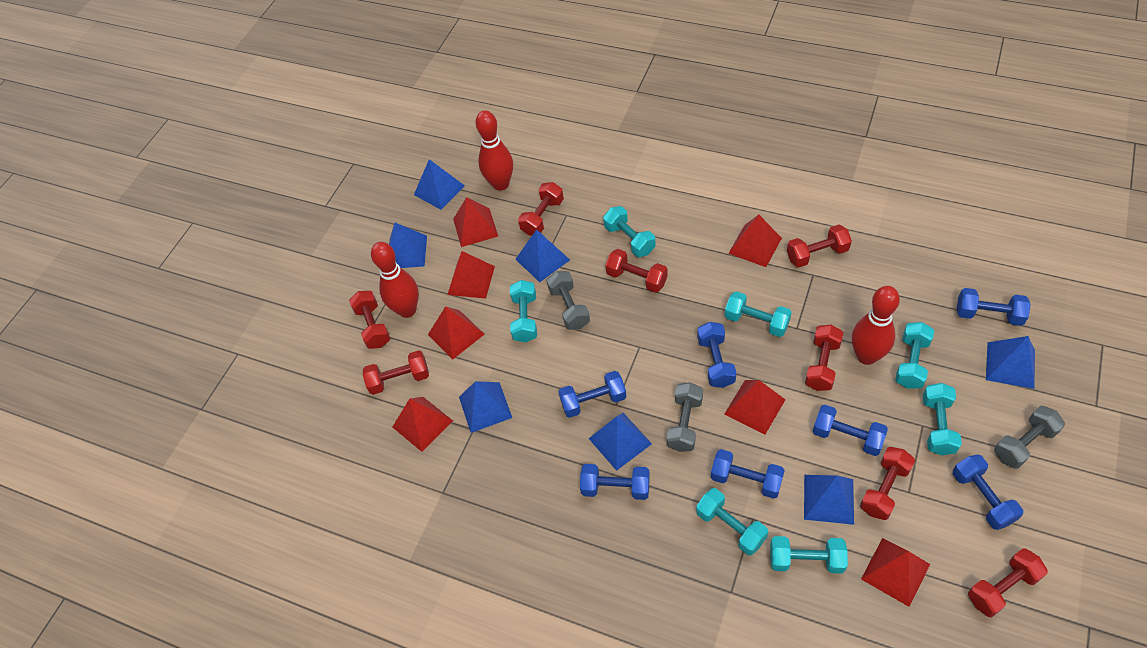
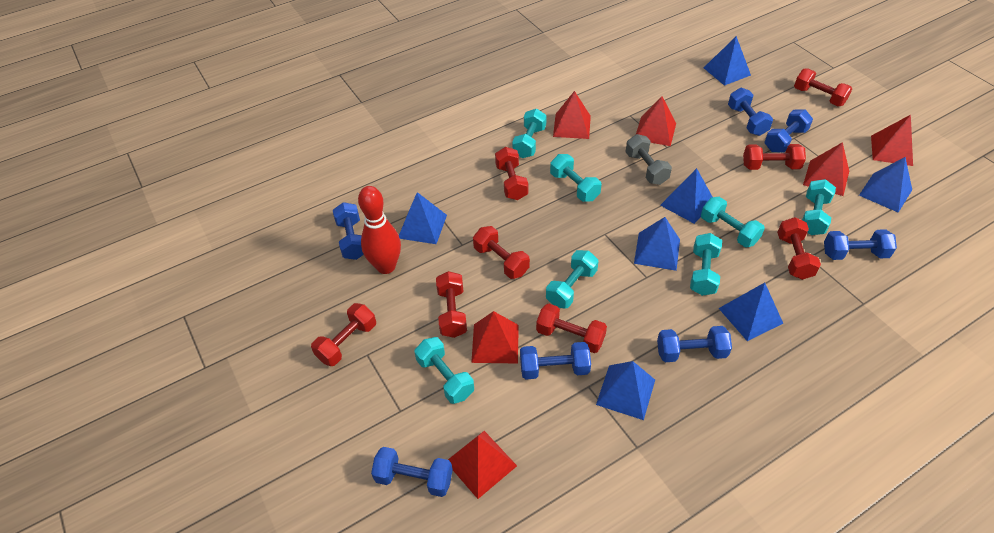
grey dumbbell: 3 -> 1
red bowling pin: 3 -> 1
red pyramid: 7 -> 6

